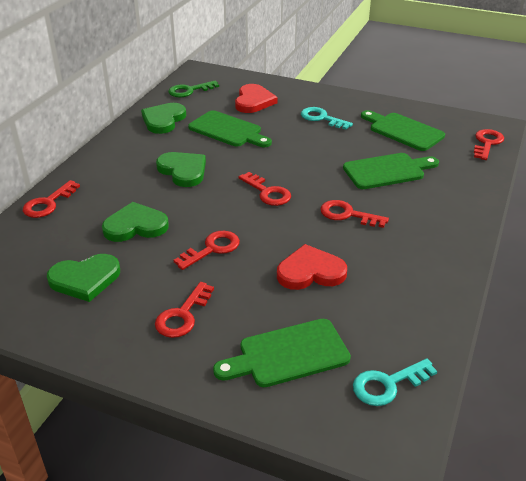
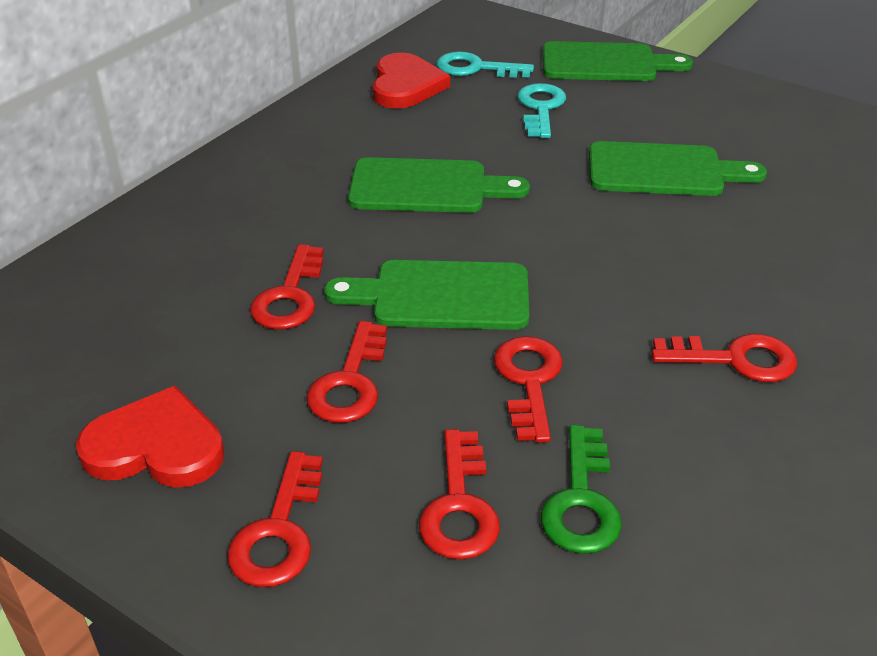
green heart: 4 -> 0

